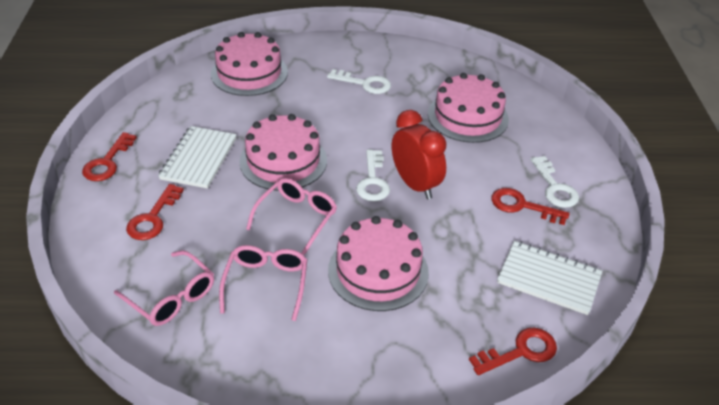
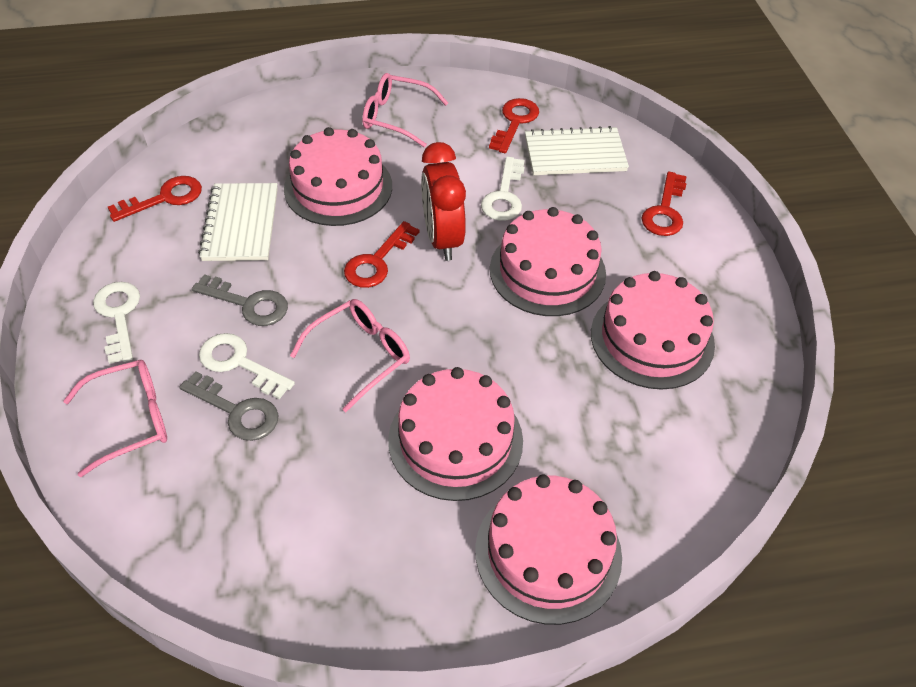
grey key: 0 -> 2
pink cake: 4 -> 5

